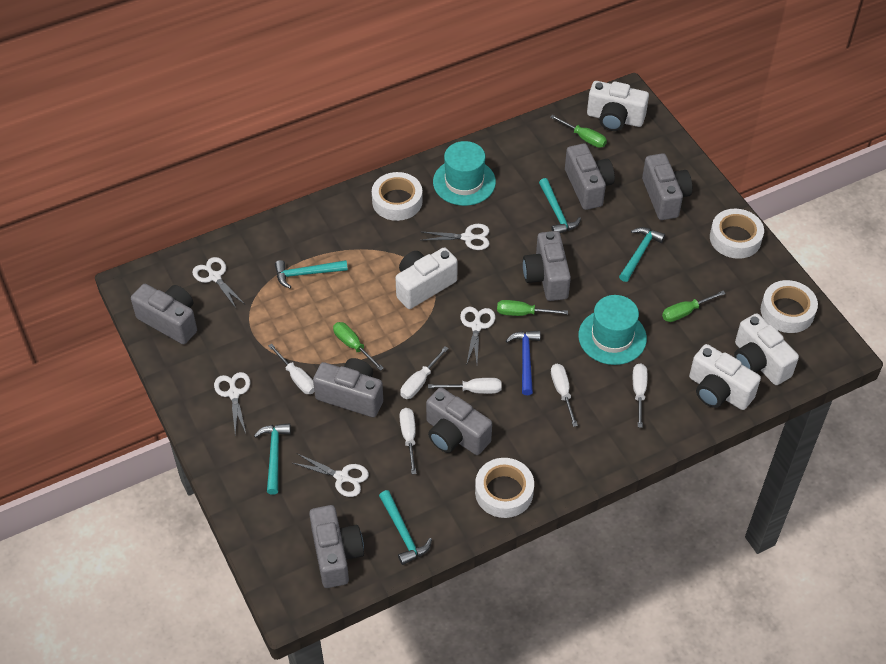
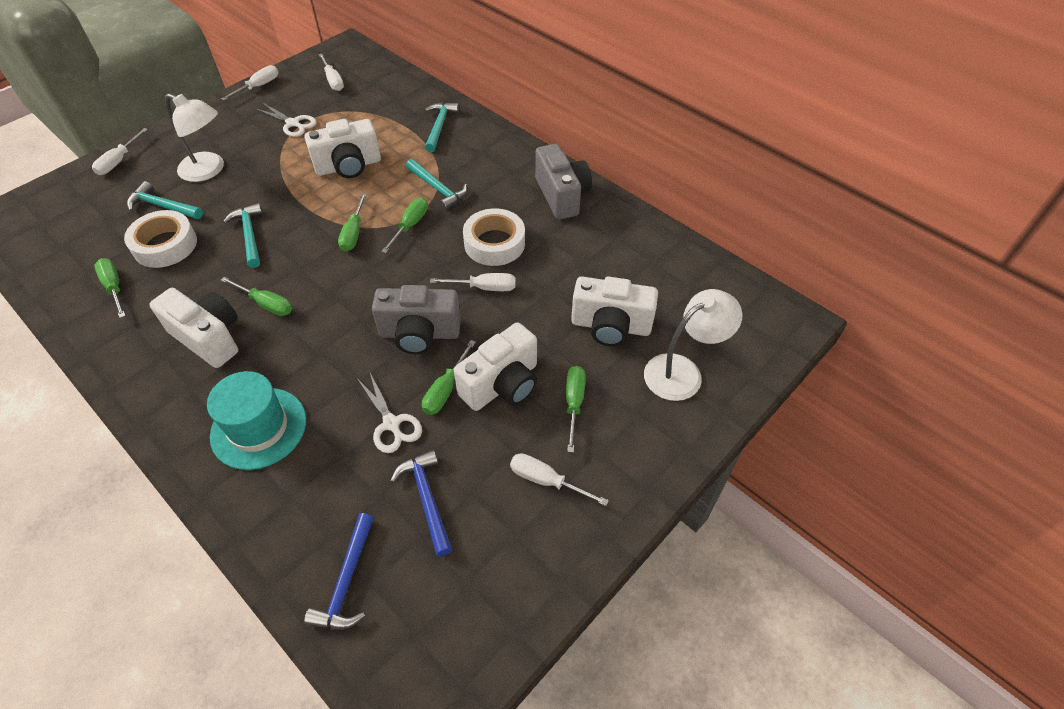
blue hammer: 1 -> 2
green screwdriver: 4 -> 6
grey camera: 7 -> 2
turquoise hammer: 5 -> 4
turquoise hat: 2 -> 1
white lamp: 0 -> 2
white scissors: 5 -> 2
white screwdriver: 6 -> 5
white tape: 4 -> 2

